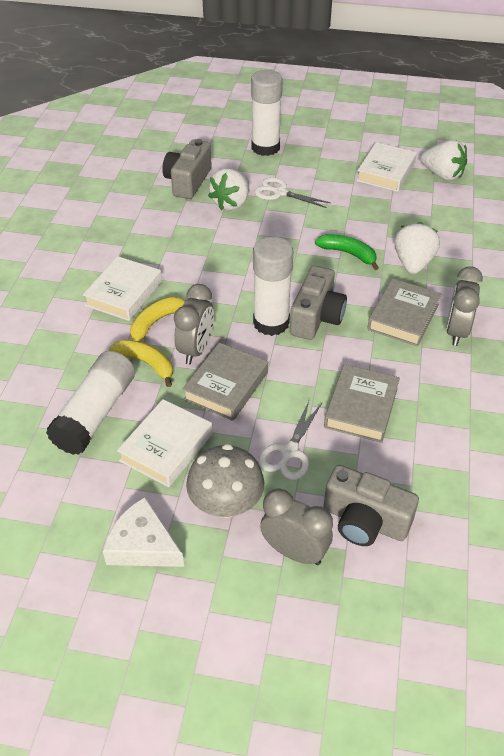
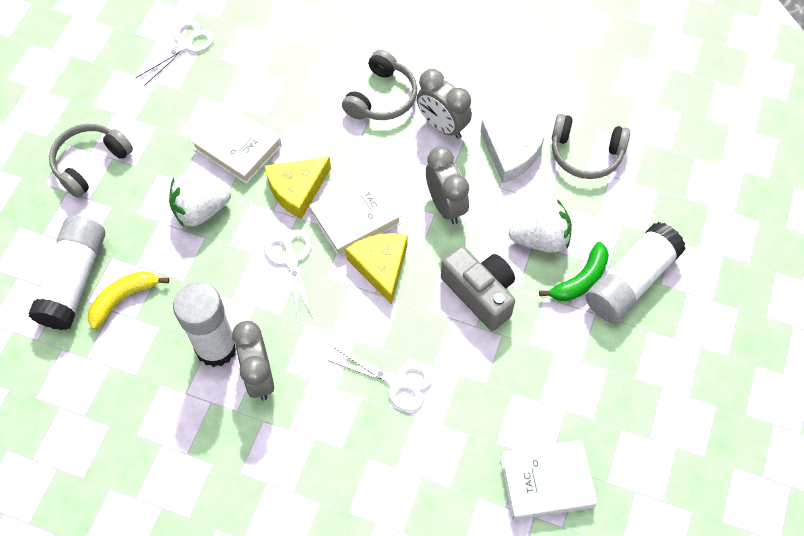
grey book: 3 -> 0
grey camera: 3 -> 1
grey headphones: 0 -> 3
grey mushroom: 1 -> 0
white scissors: 2 -> 3
white strawberry: 3 -> 2
yellow banana: 2 -> 1
yellow cheese: 0 -> 2

